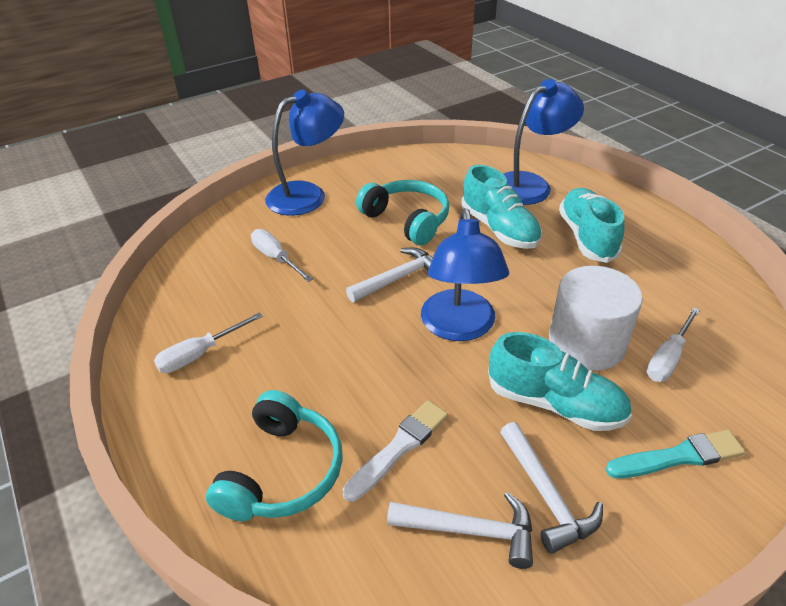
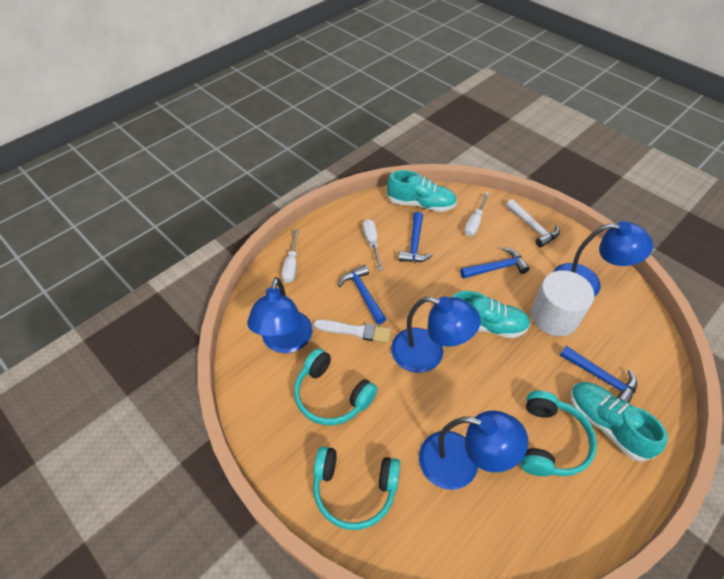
blue hammer: 0 -> 4
blue lamp: 3 -> 4
turquoise brush: 1 -> 0
turquoise headphones: 2 -> 3
white hammer: 3 -> 1

